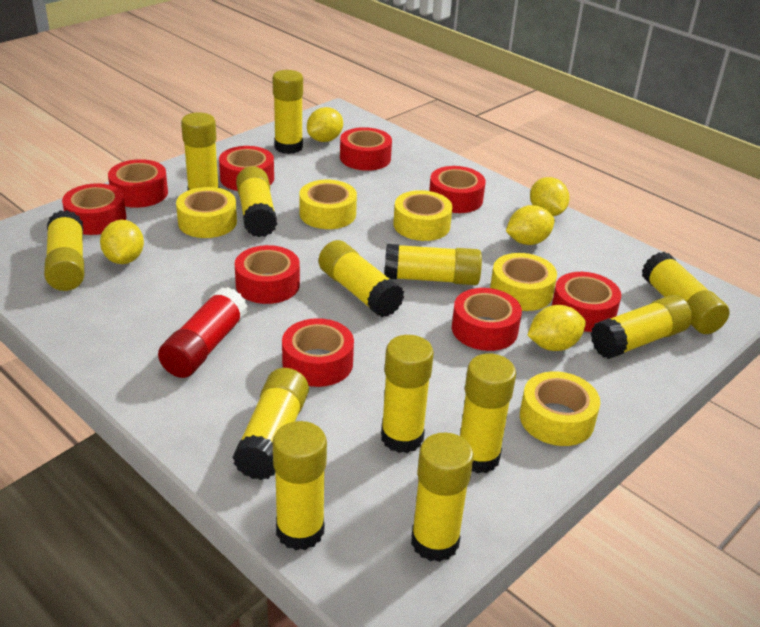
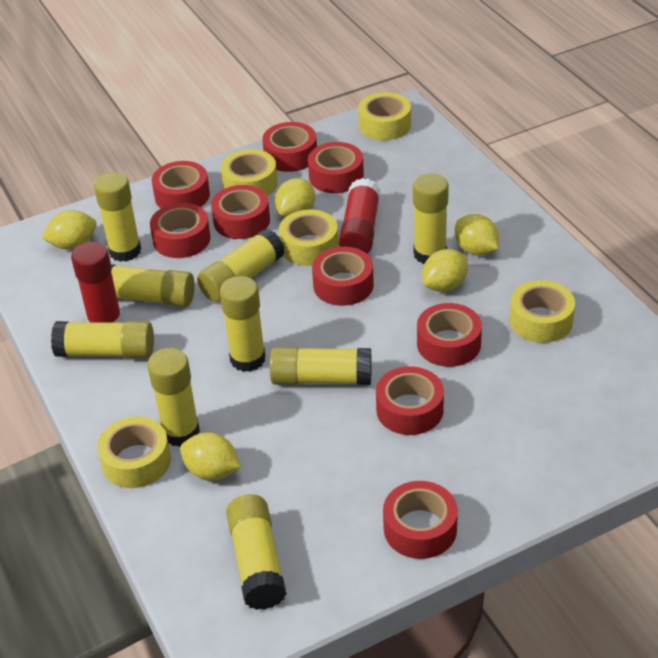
red glue stick: 1 -> 2
yellow glue stick: 13 -> 9

